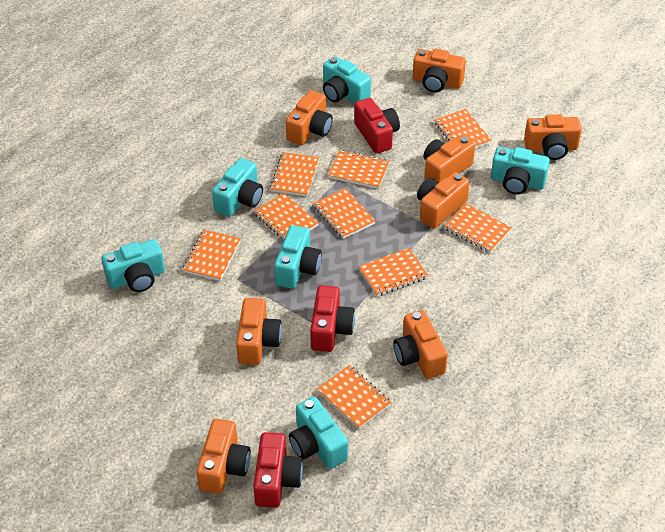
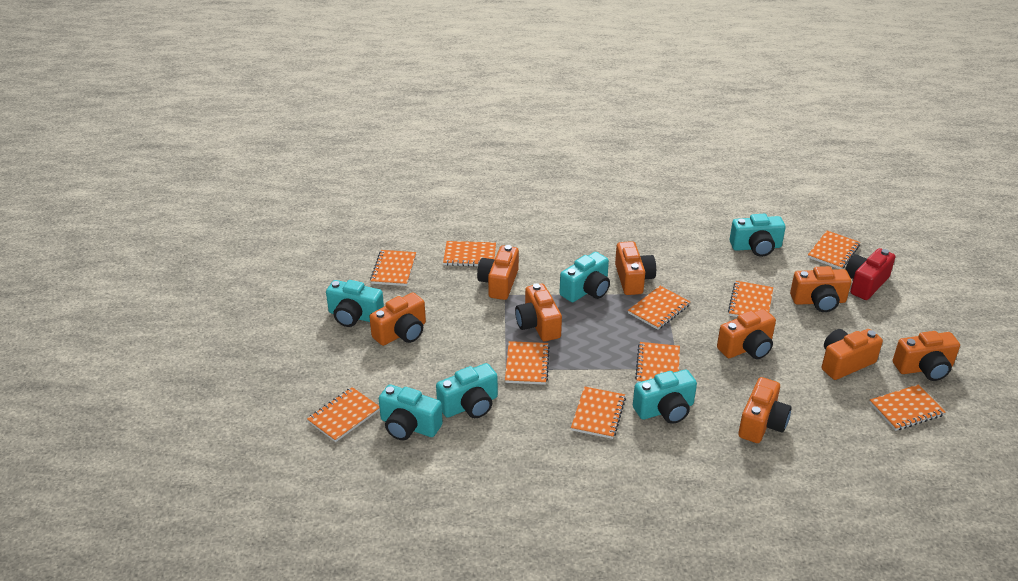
orange camera: 8 -> 9
orange notebook: 9 -> 10
red camera: 3 -> 1

